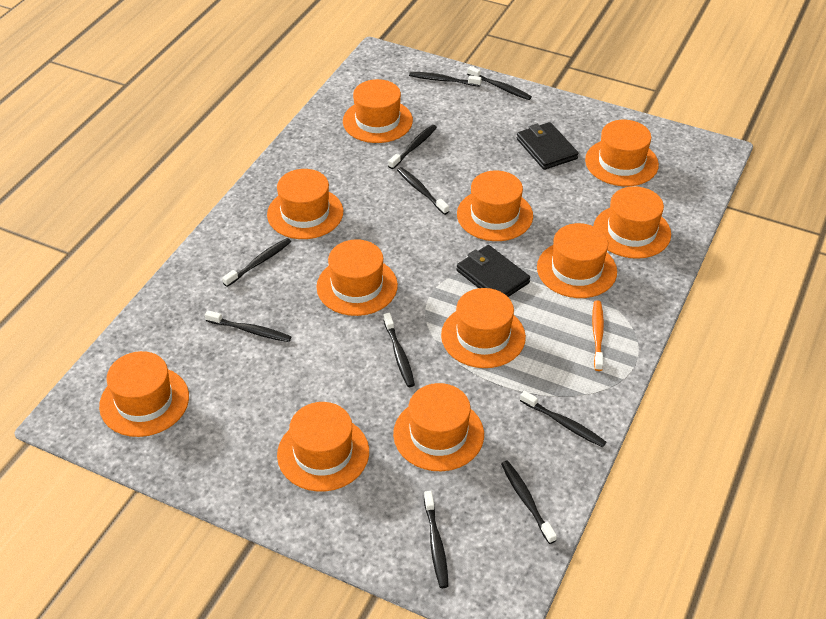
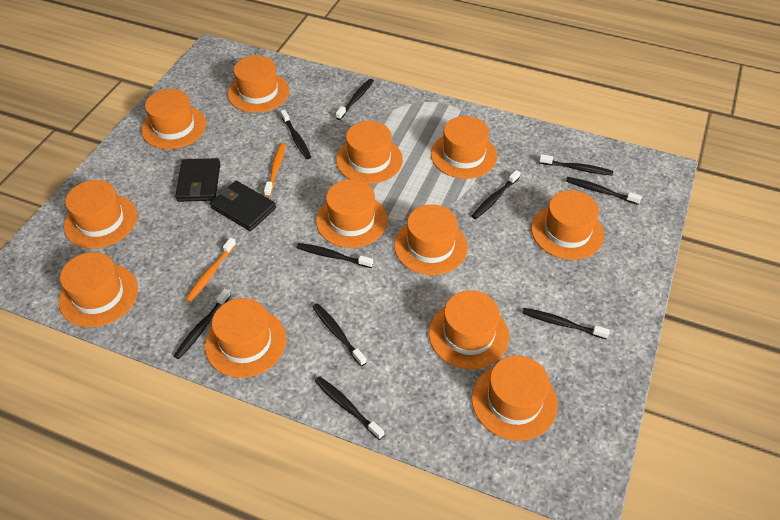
orange hat: 11 -> 12
orange toothbrush: 1 -> 2

